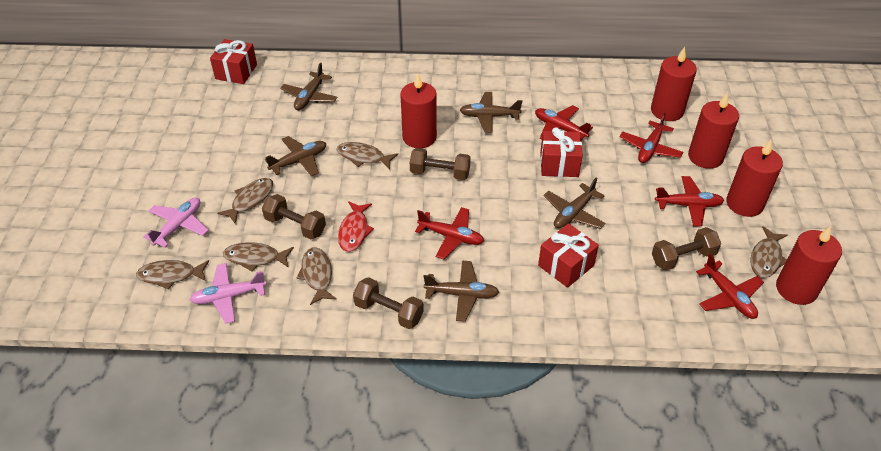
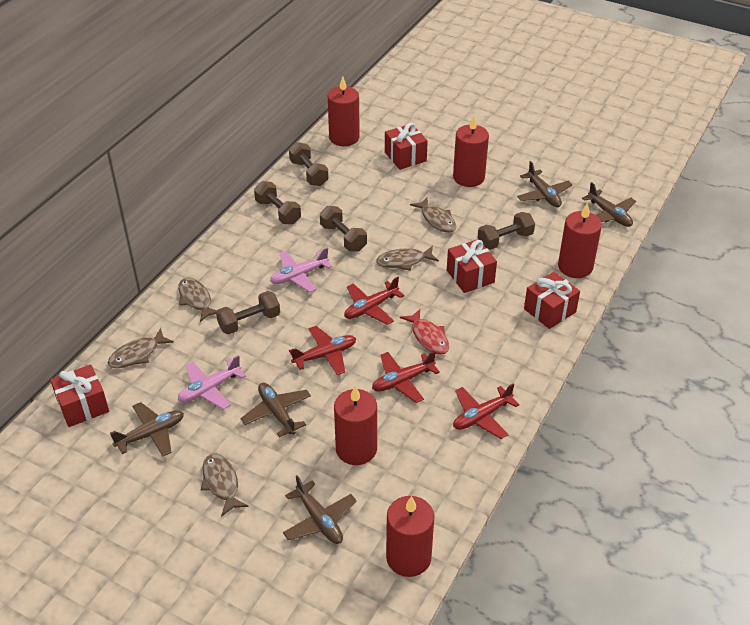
brown dumbbell: 4 -> 5
brown fish: 6 -> 5
red gift: 3 -> 4
red plane: 5 -> 4

